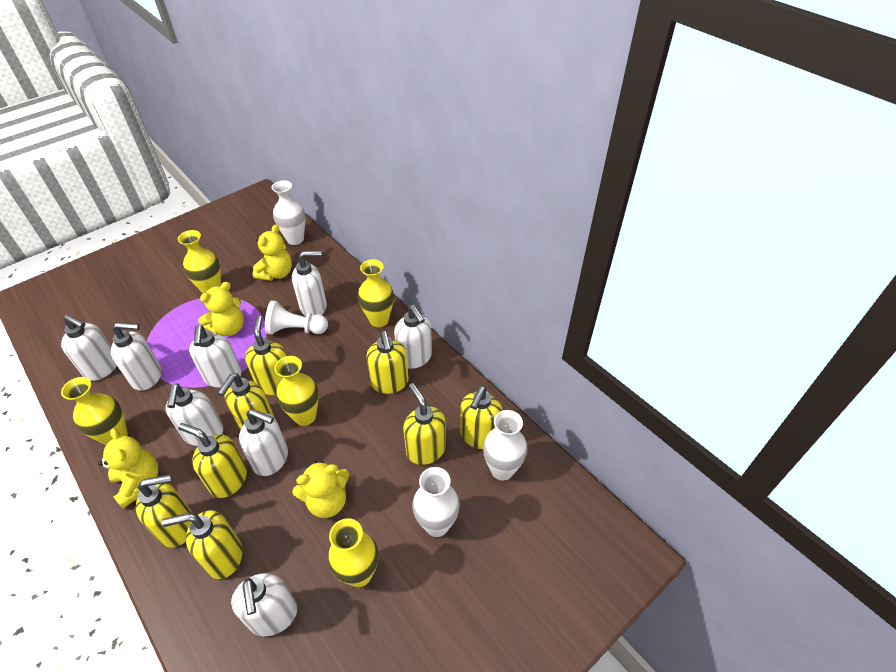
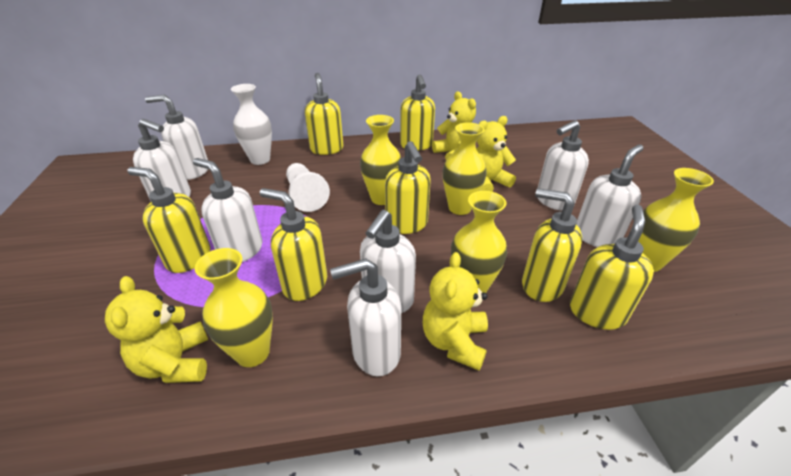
white soap dispenser: 8 -> 7
white vase: 3 -> 1
yellow soap dispenser: 8 -> 7

